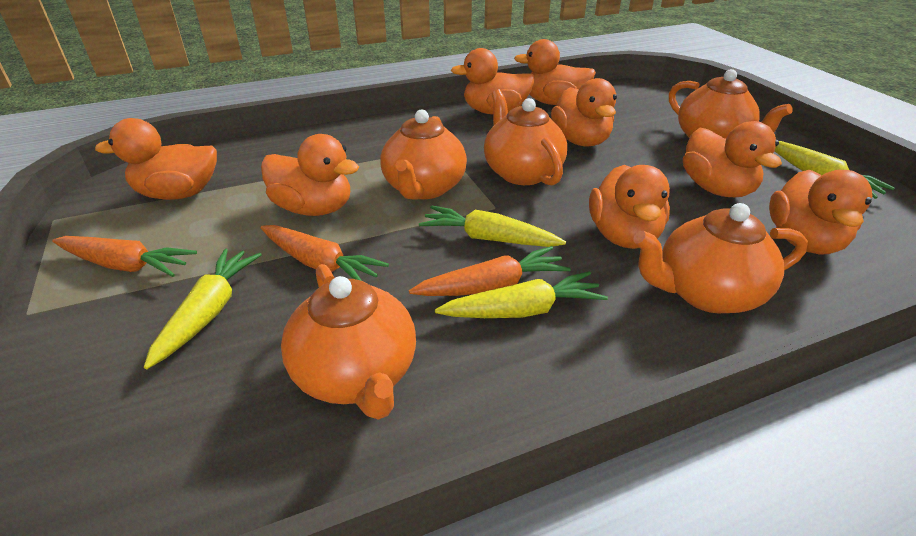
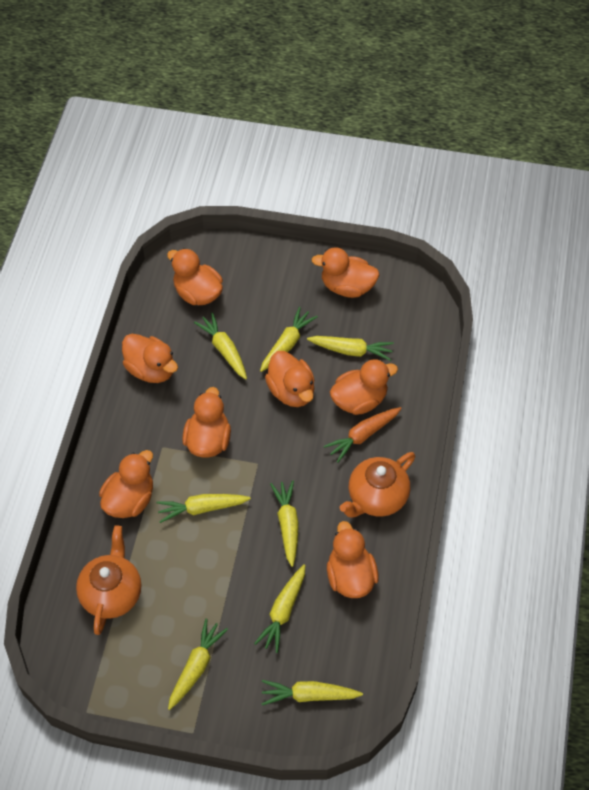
orange carrot: 3 -> 1
orange teapot: 5 -> 2
yellow carrot: 4 -> 8

